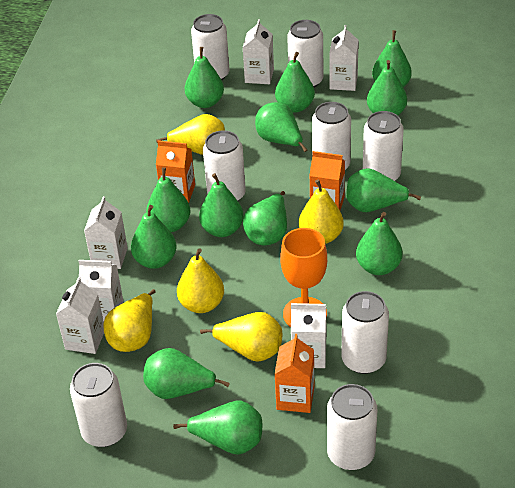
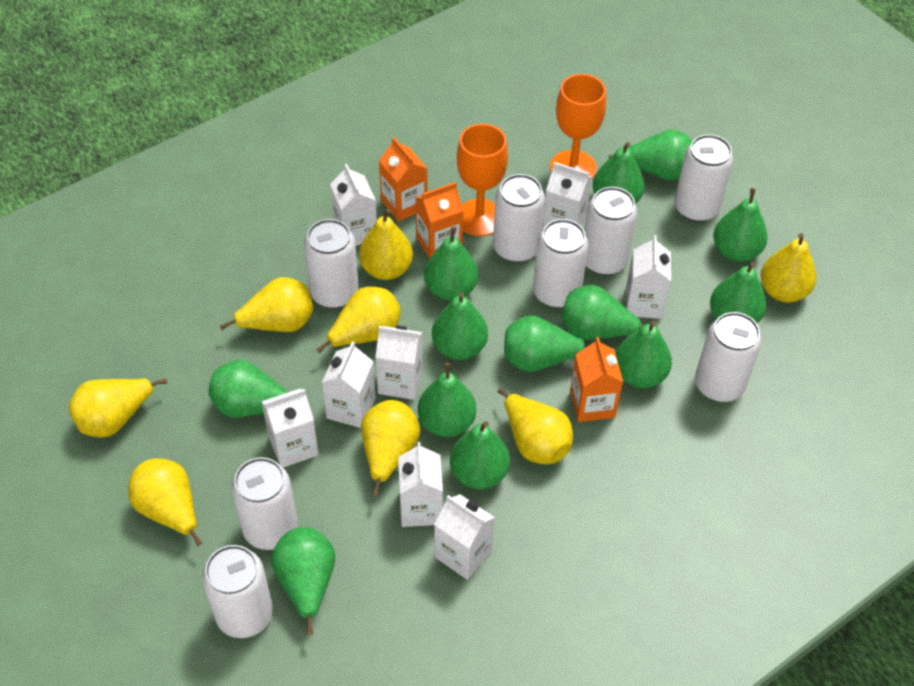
orange goblet: 1 -> 2
white carton: 6 -> 8
yellow pear: 5 -> 8

